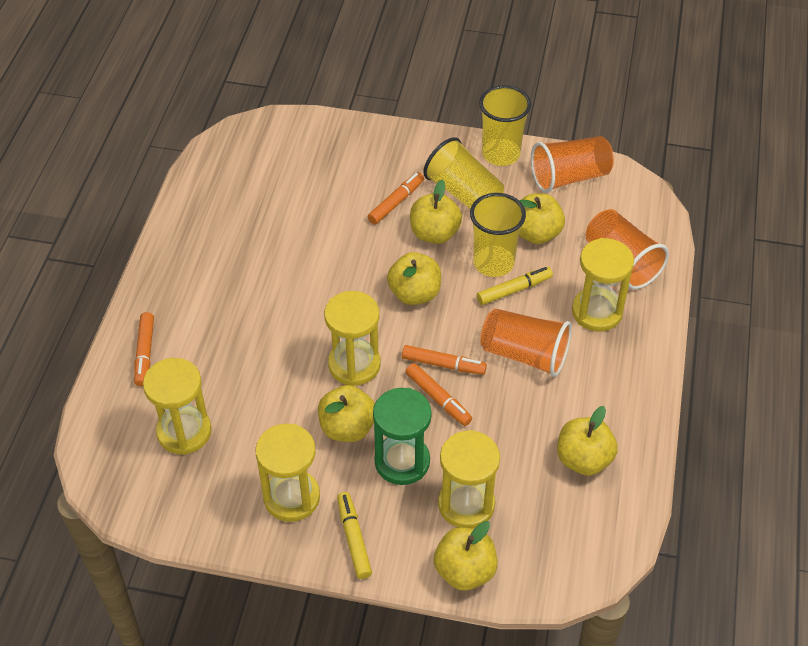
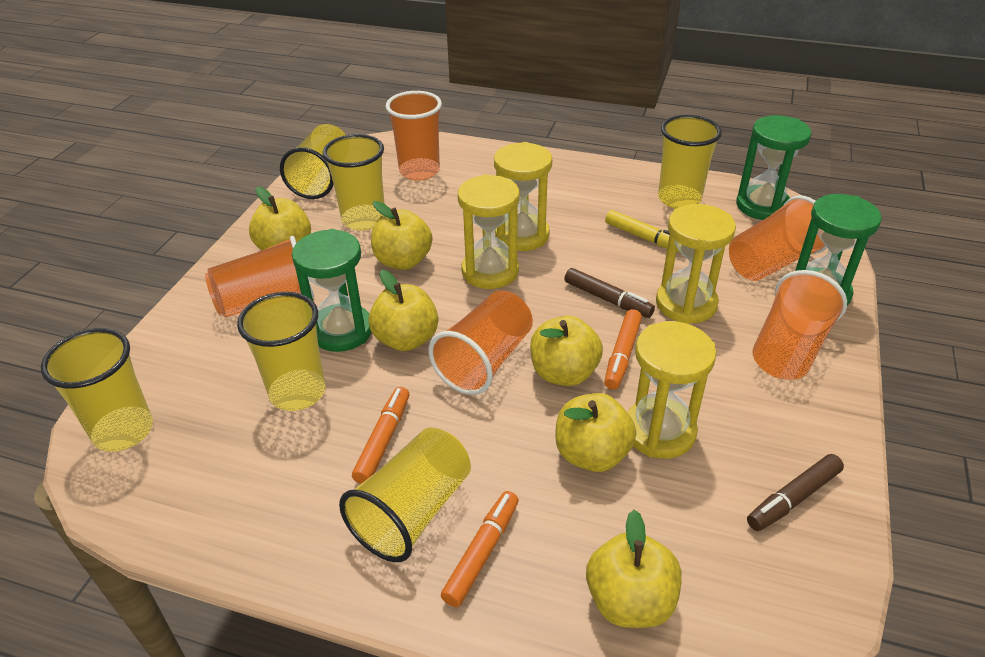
brown marker: 0 -> 2
green hourglass: 1 -> 3
orange cup: 3 -> 5
orange marker: 4 -> 3
yellow cup: 3 -> 6
yellow hourglass: 5 -> 4
yellow marker: 2 -> 1

